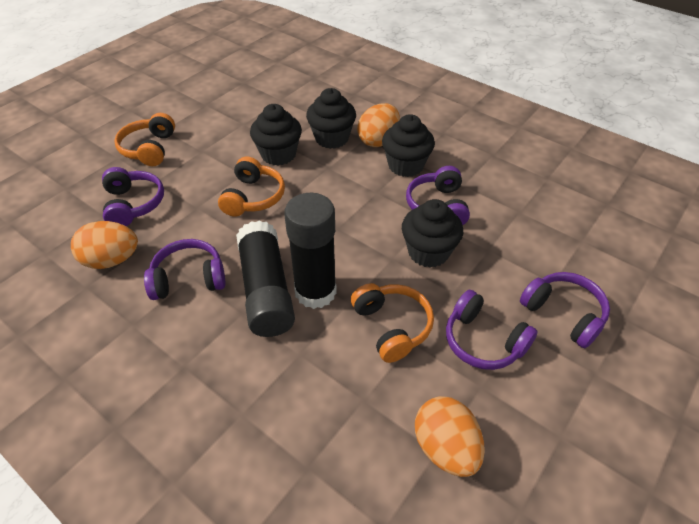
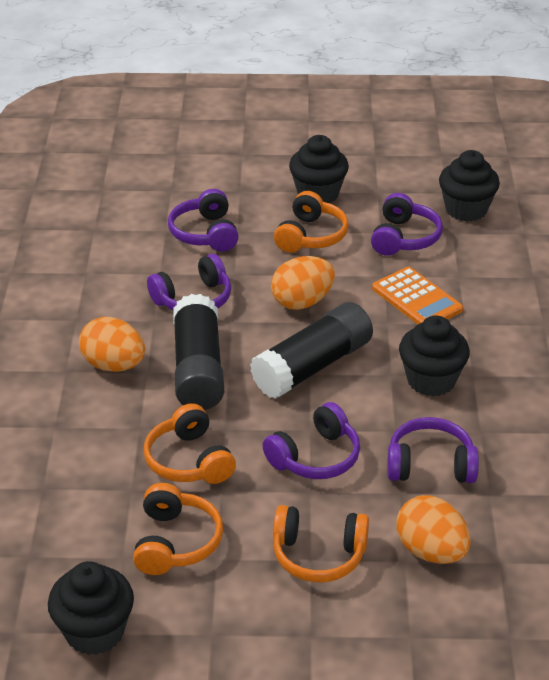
orange calculator: 0 -> 1
orange headphones: 3 -> 4

